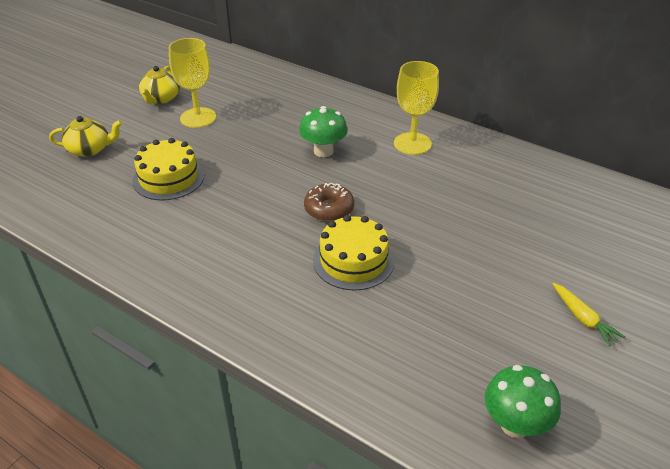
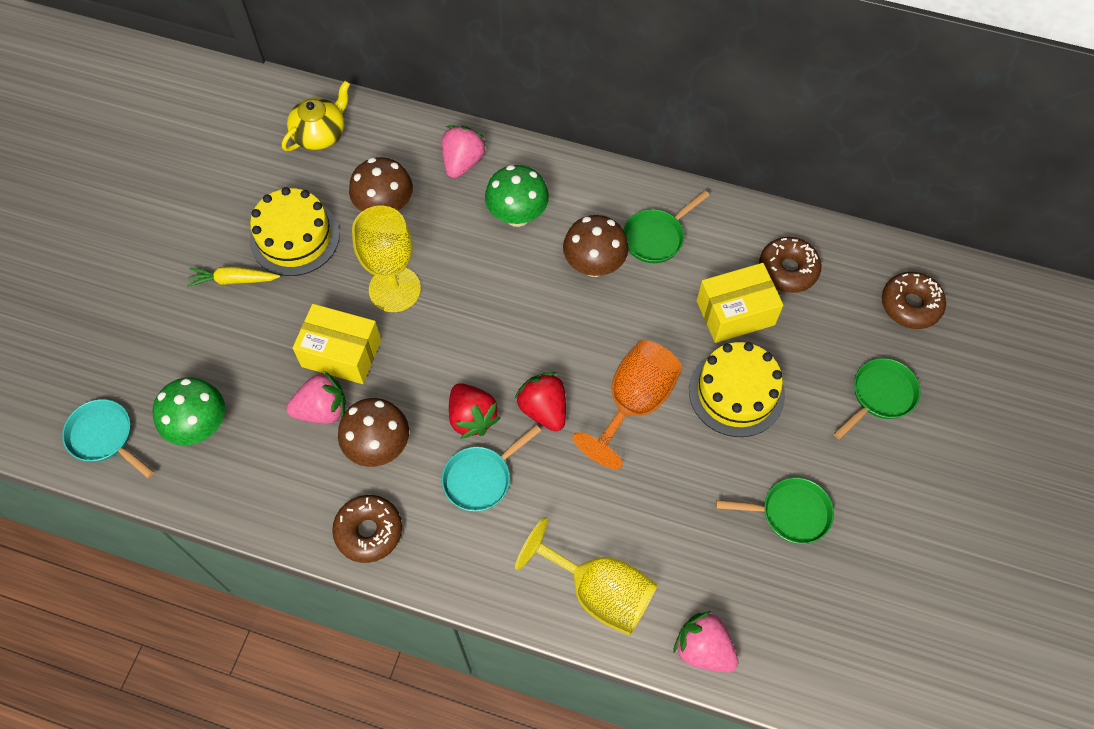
brown donut: 1 -> 3
brown mushroom: 0 -> 3
green pan: 0 -> 3
orange goblet: 0 -> 1
pink strawberry: 0 -> 3
red strawberry: 0 -> 2
turquoise pan: 0 -> 2
yellow box: 0 -> 2
yellow teapot: 2 -> 1

